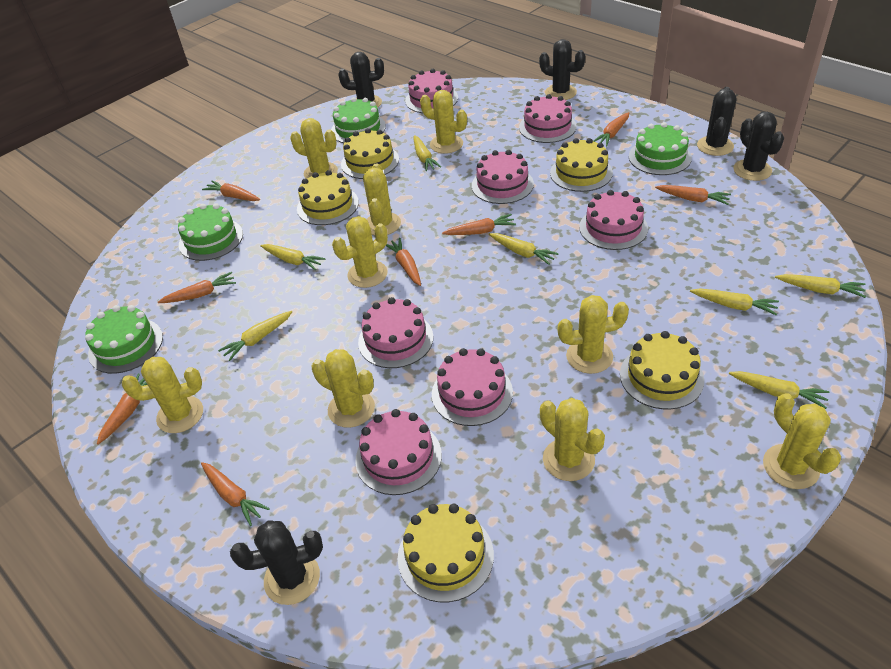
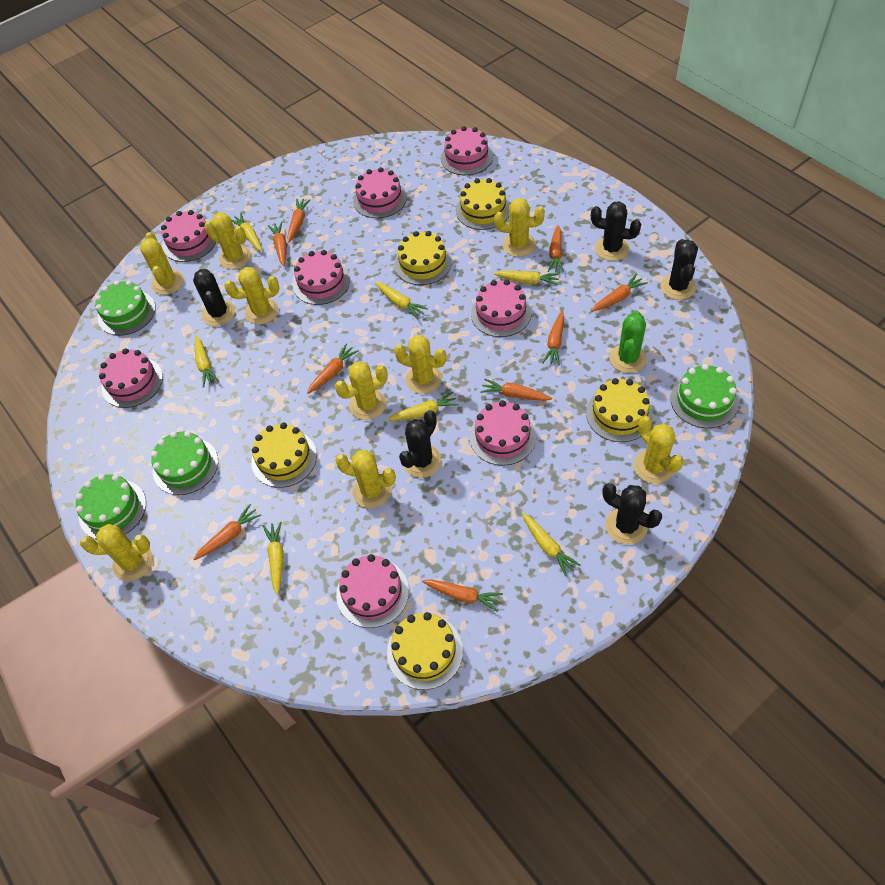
green cactus: 0 -> 1
orange carrot: 8 -> 9
pink cake: 7 -> 8

